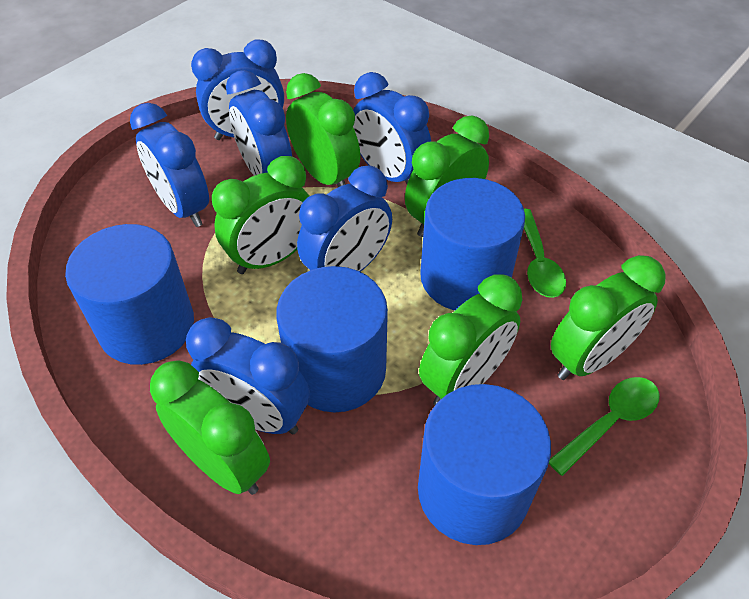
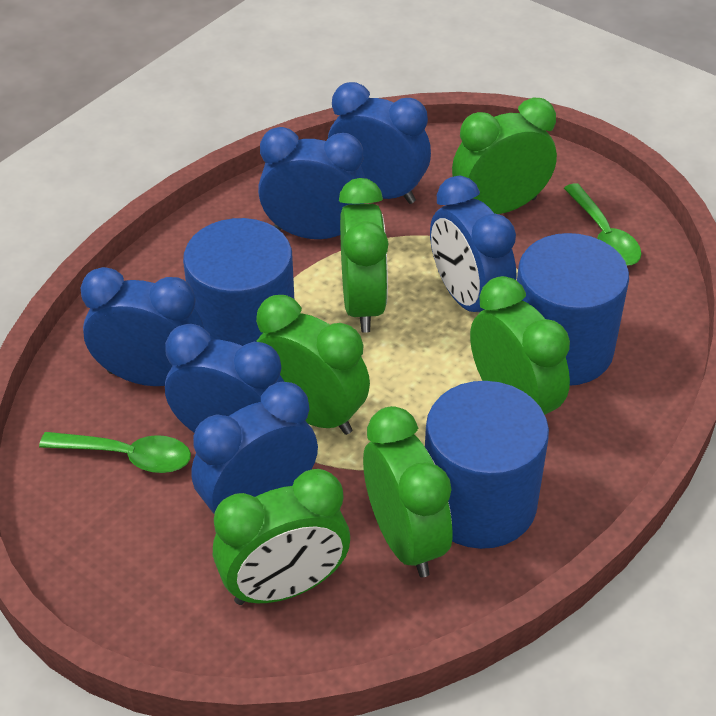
blue cylinder: 4 -> 3

